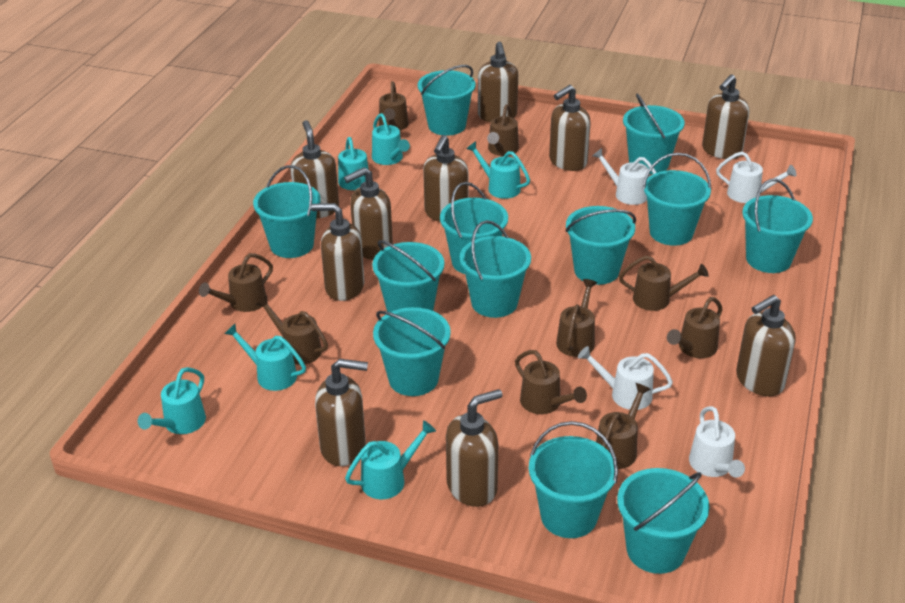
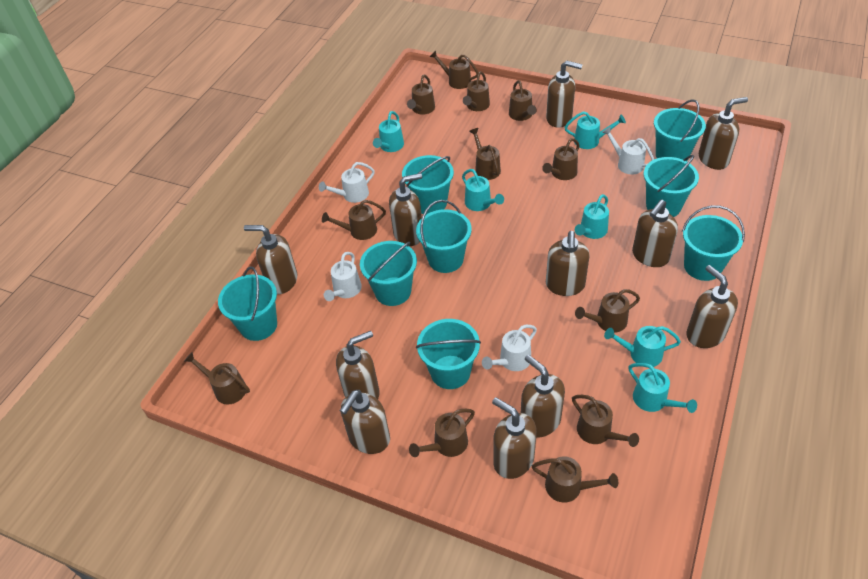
brown soap dispenser: 10 -> 11
brown watering can: 9 -> 12
turquoise bucket: 12 -> 8

